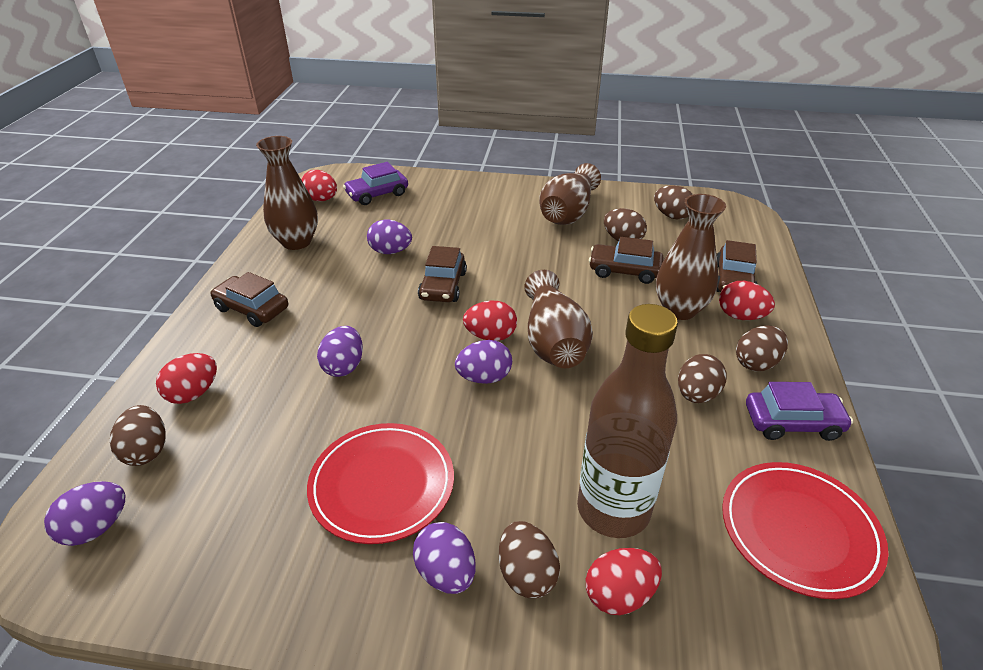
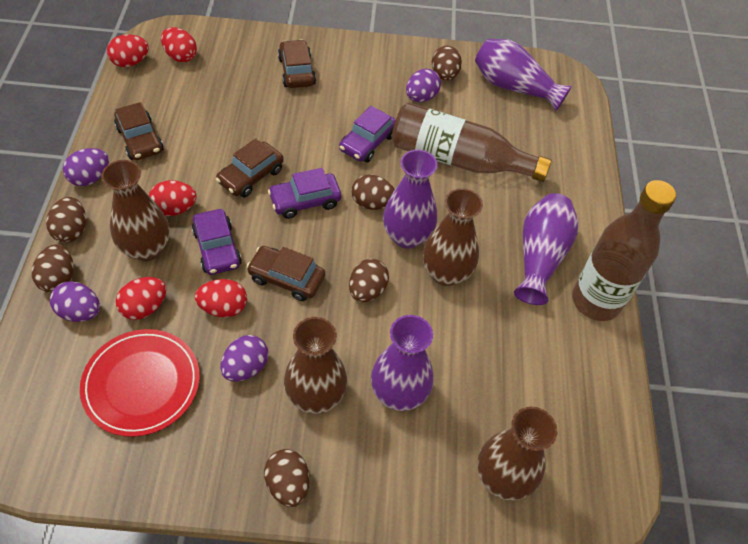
brown bottle: 1 -> 2
purple car: 2 -> 3
purple egg: 5 -> 4
purple vase: 0 -> 4
red plate: 2 -> 1

